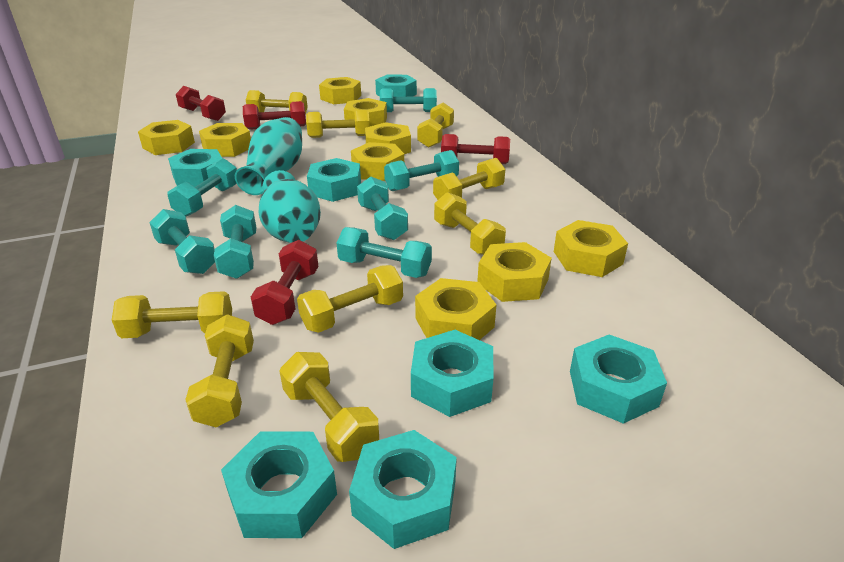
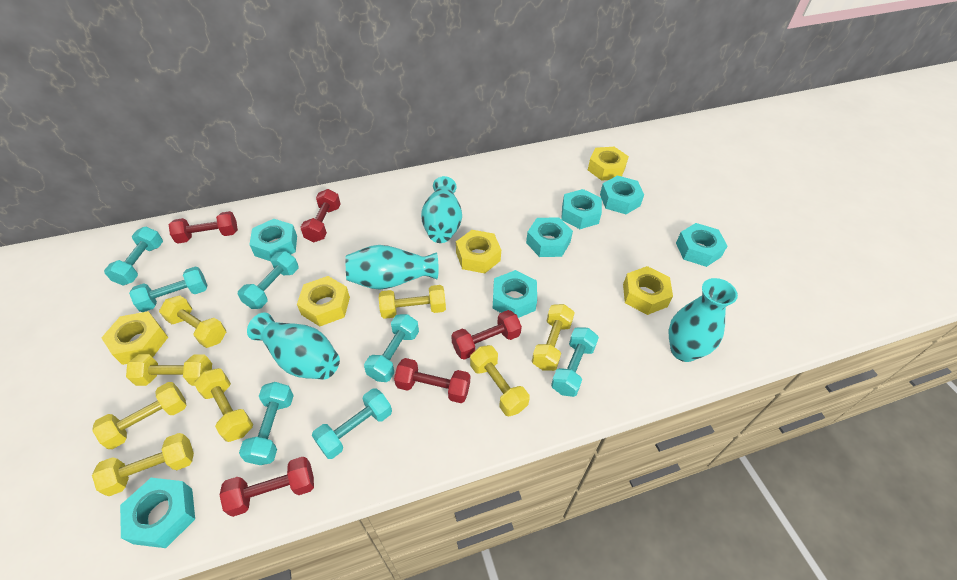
red dumbbell: 4 -> 5
turquoise vase: 2 -> 4
yellow dumbbell: 9 -> 8
yellow nut: 9 -> 5

